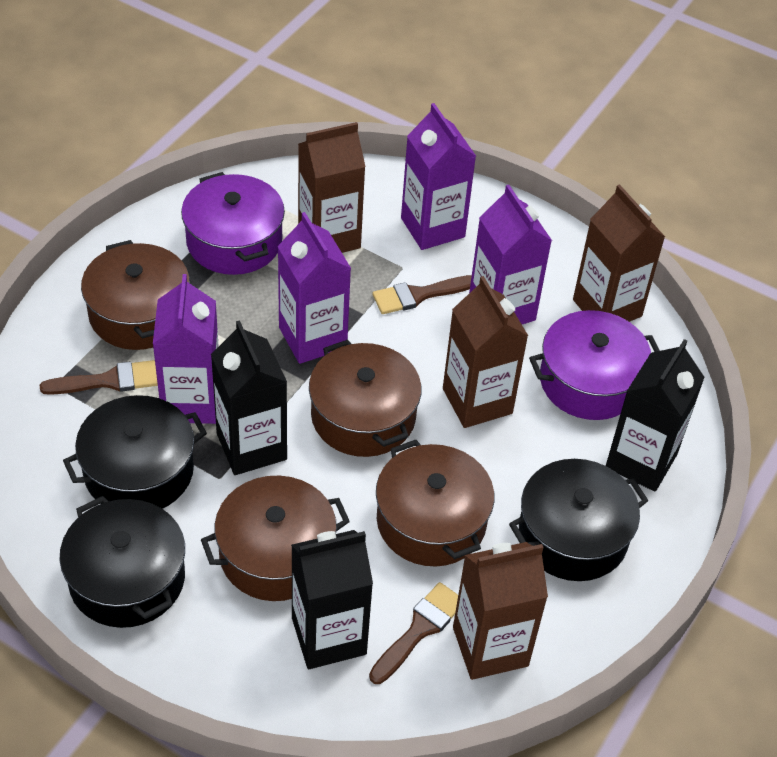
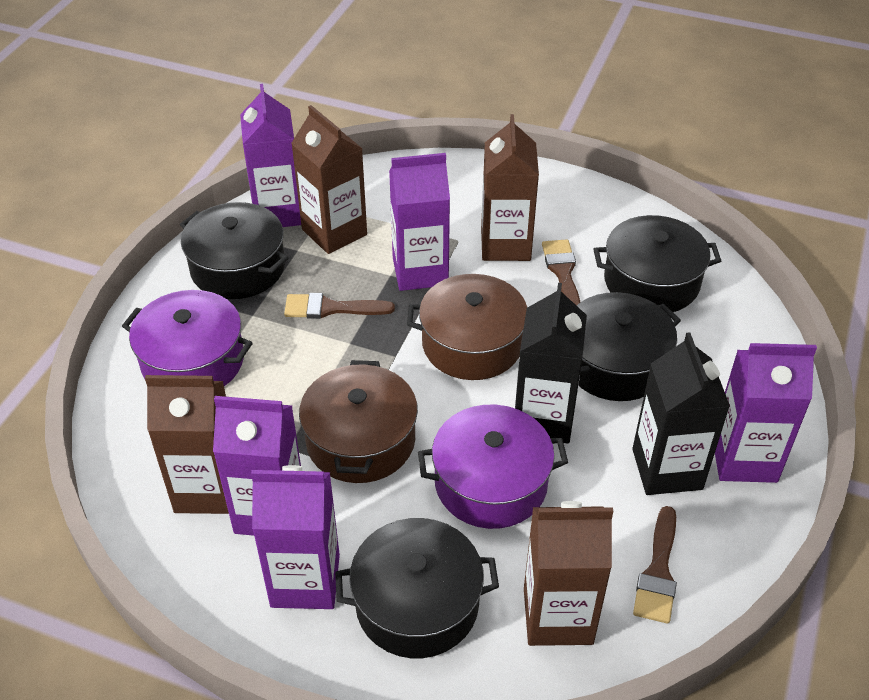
black carton: 3 -> 2
black pot: 3 -> 4
brown pot: 4 -> 2
purple carton: 4 -> 5

